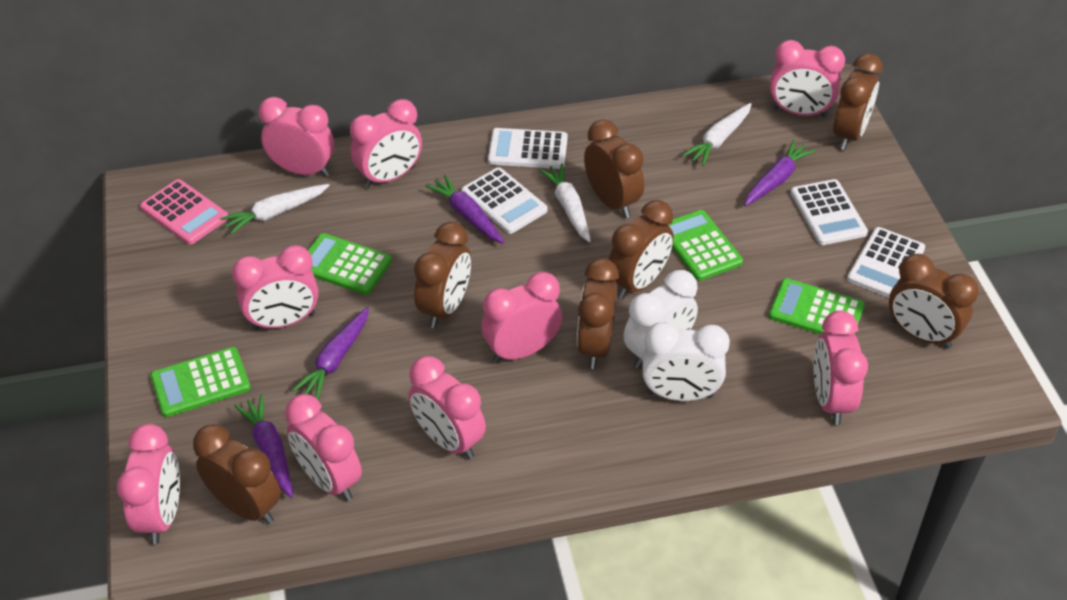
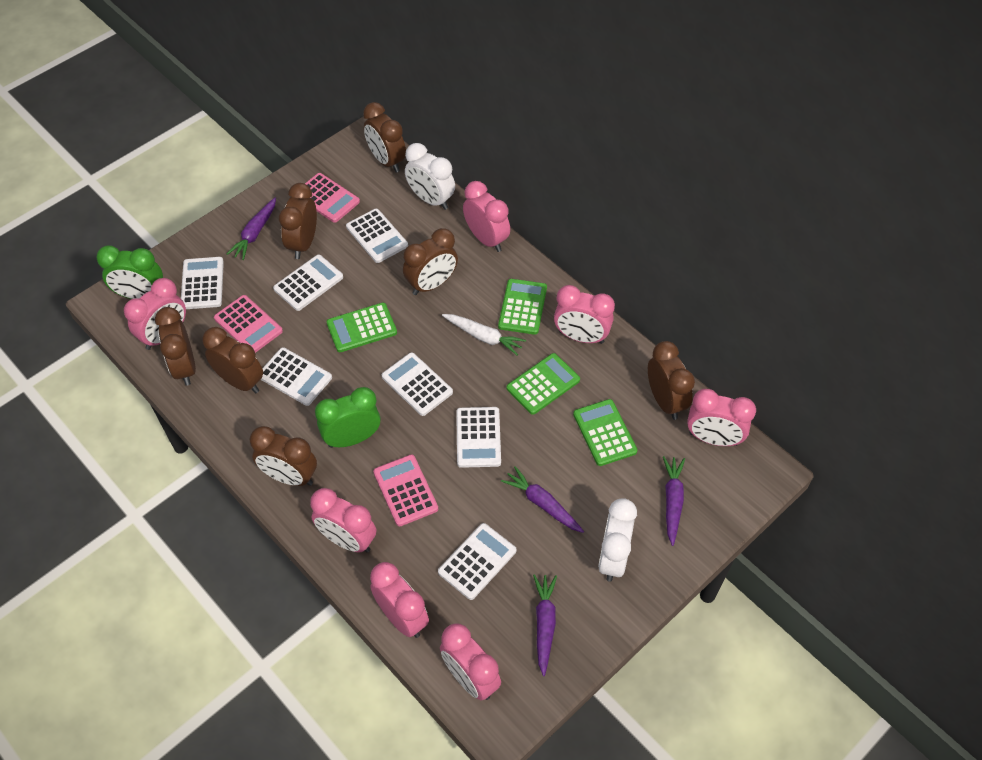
green clock: 0 -> 2
pink calculator: 1 -> 3
pink clock: 9 -> 7
white calculator: 4 -> 7
white carrot: 3 -> 1

